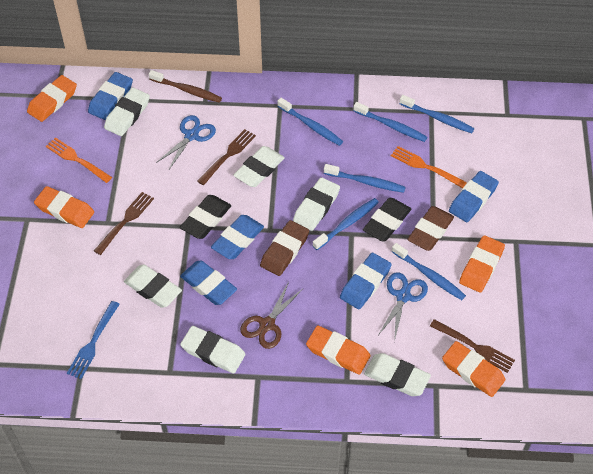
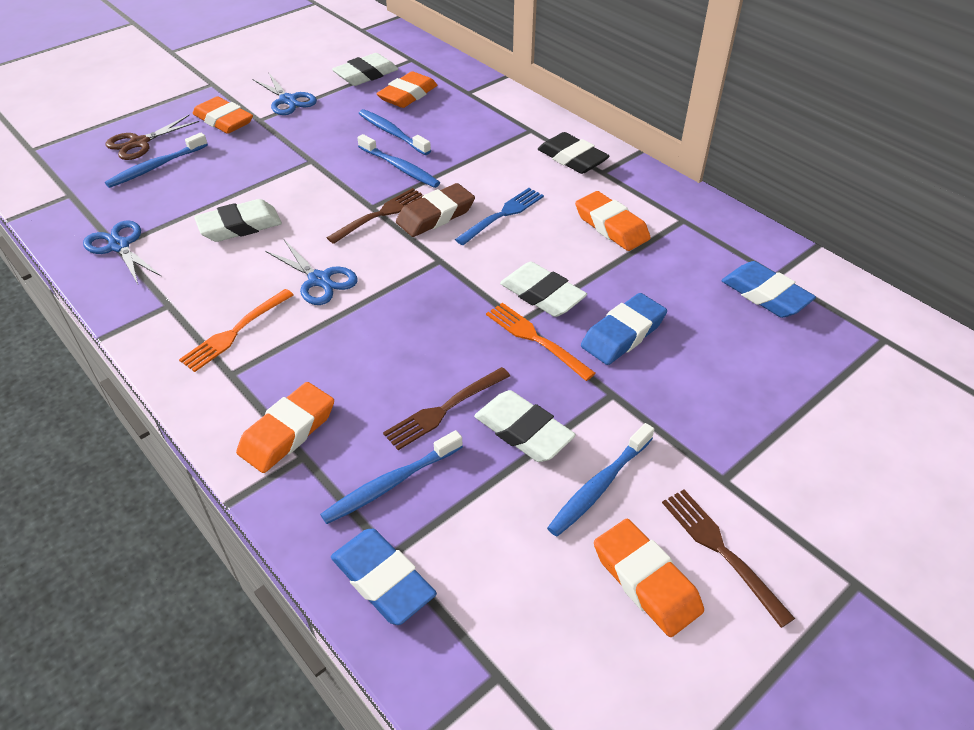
black eraser: 2 -> 1
blue eraser: 5 -> 3
blue scissors: 2 -> 3
blue toothbrush: 6 -> 5
brown eraser: 2 -> 1
brown toothbrush: 1 -> 0
white eraser: 6 -> 4

